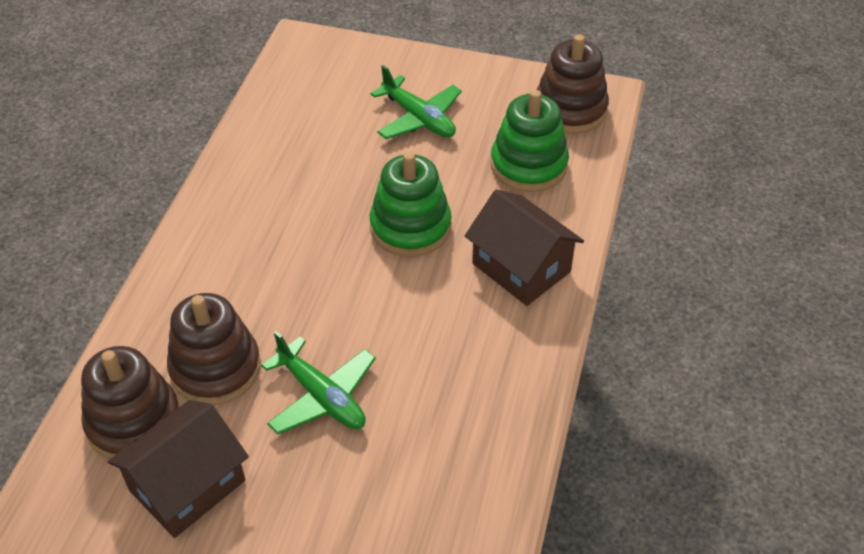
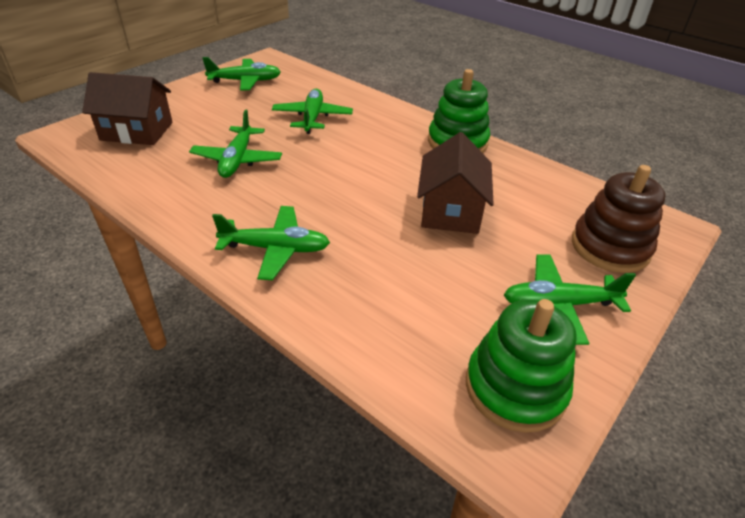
brown stacking toy: 3 -> 1
green plane: 2 -> 5

